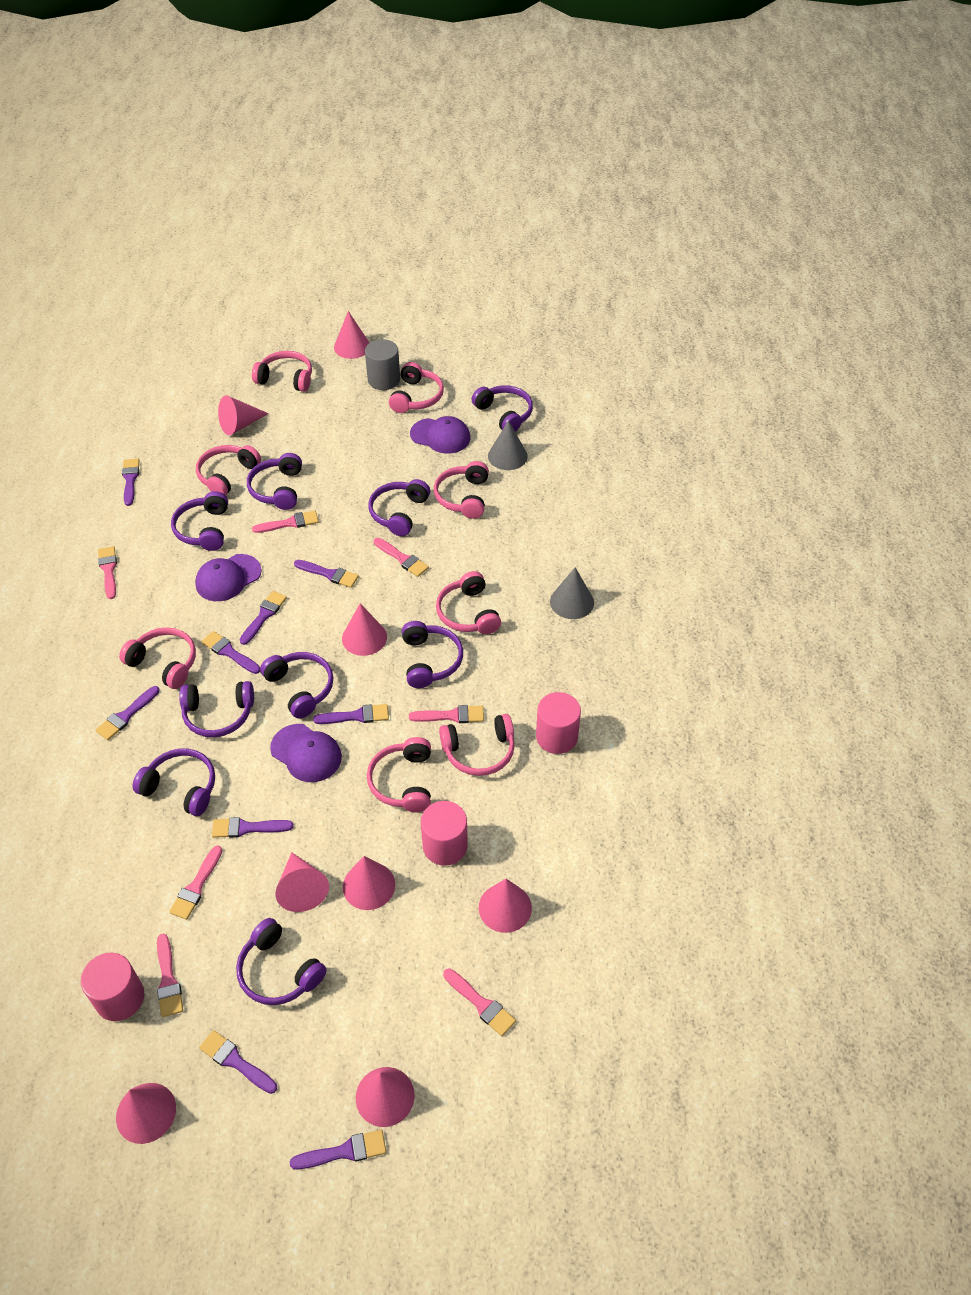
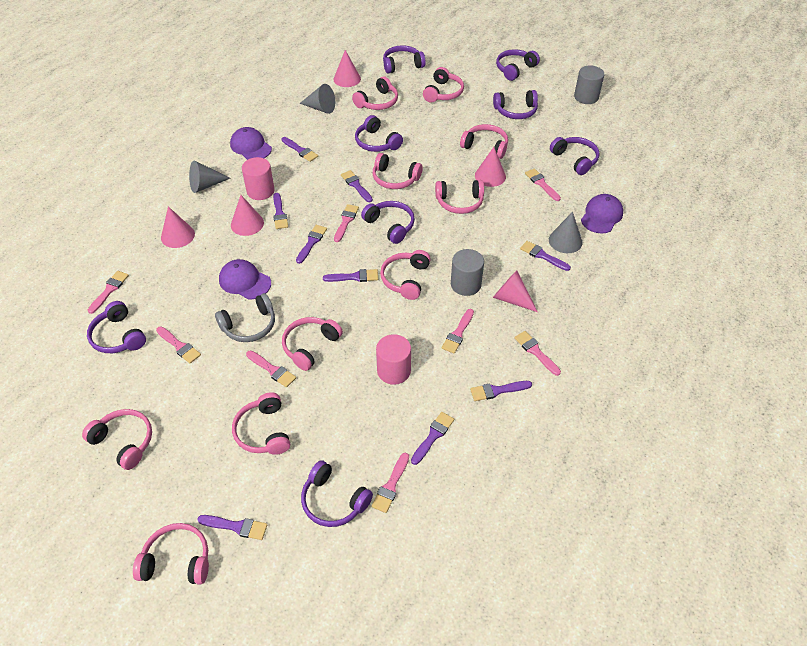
grey cone: 2 -> 3
grey cylinder: 1 -> 2
grey headphones: 0 -> 1
pink brush: 7 -> 8
pink cone: 8 -> 5
pink cylinder: 3 -> 2
pink headphones: 8 -> 10
purple headphones: 9 -> 8

